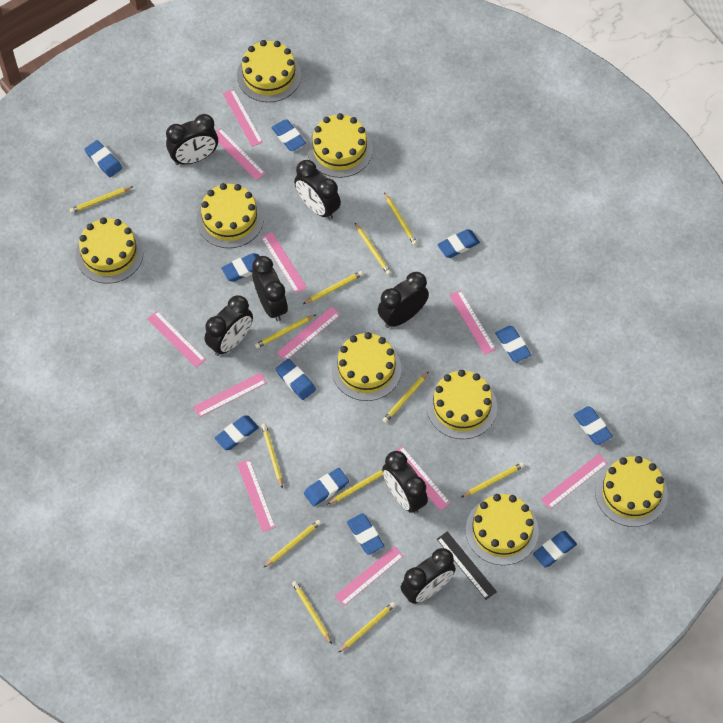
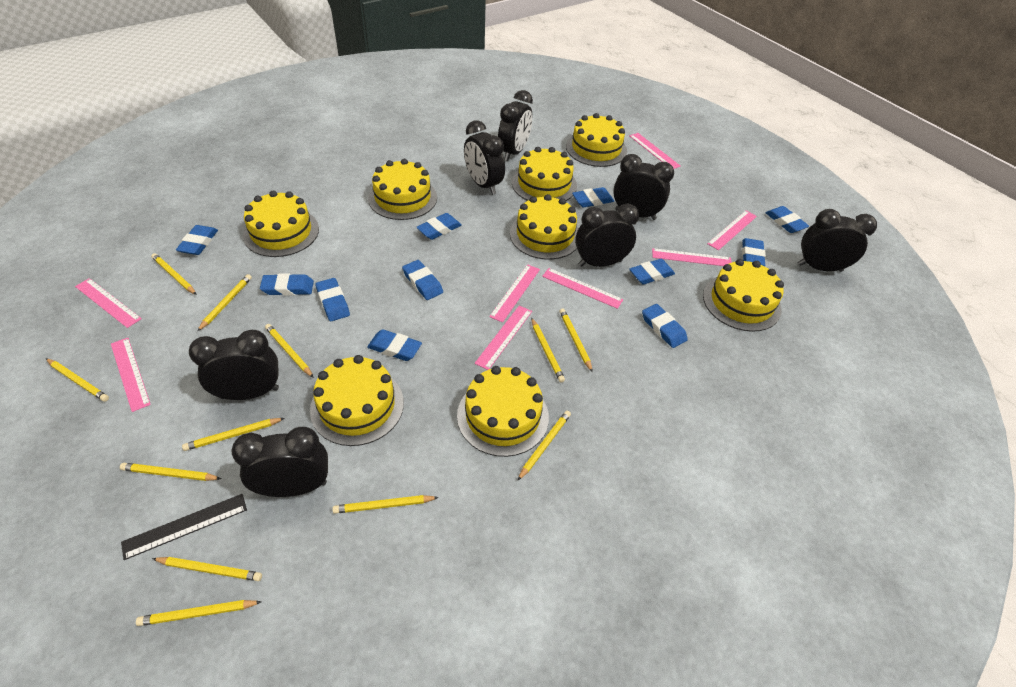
pink ruler: 11 -> 8

